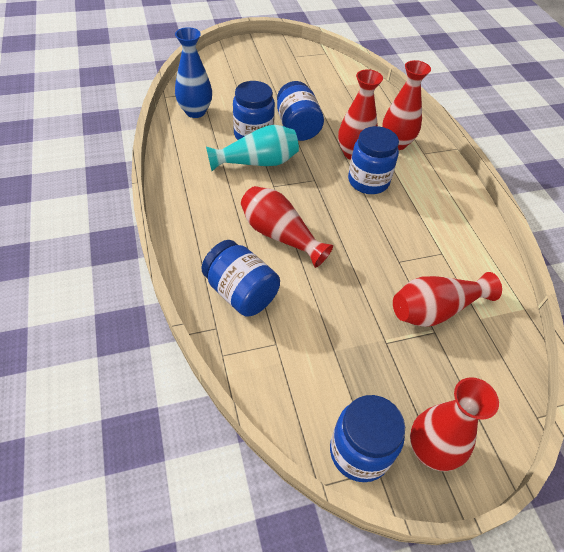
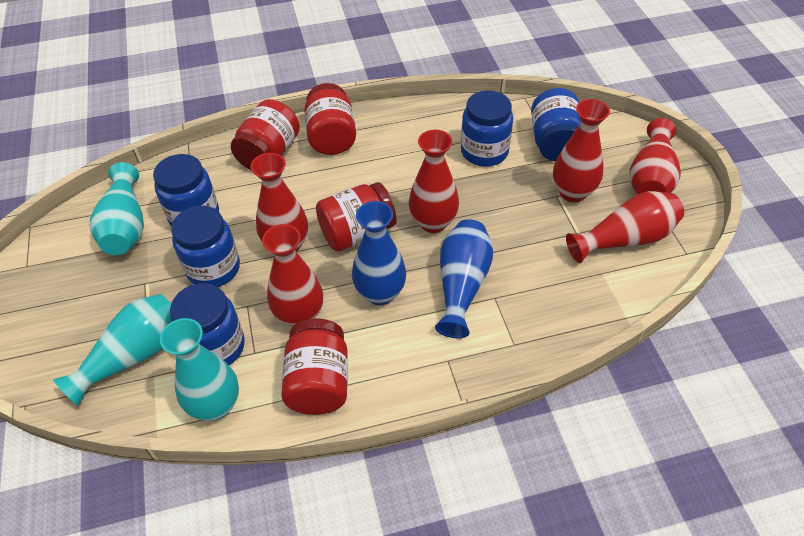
blue vase: 1 -> 2
red jar: 0 -> 4
red vase: 5 -> 6
turquoise vase: 1 -> 3

